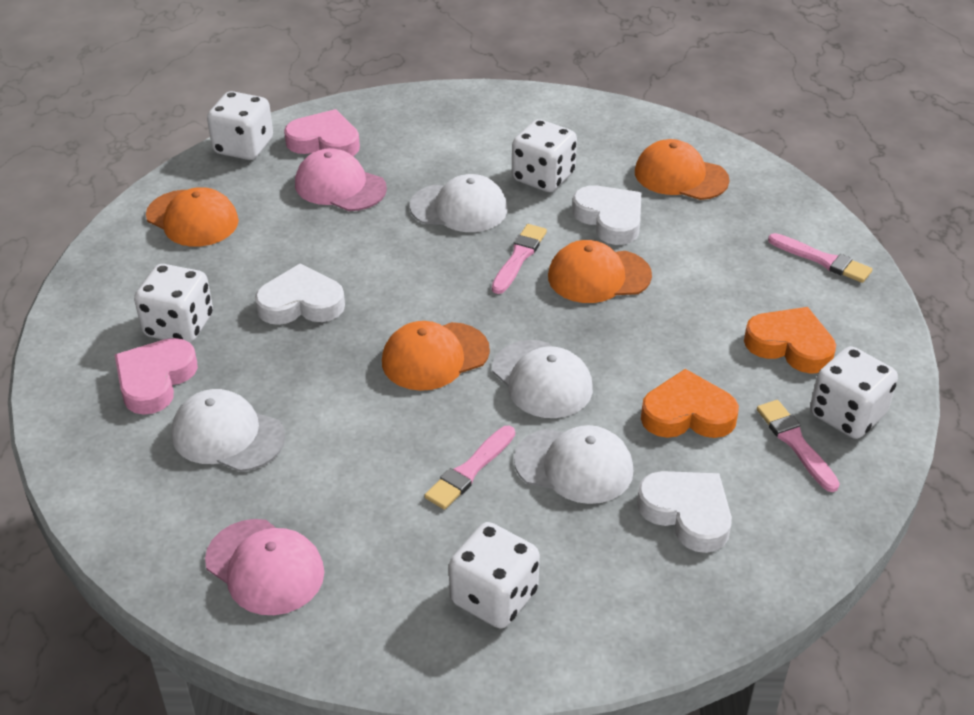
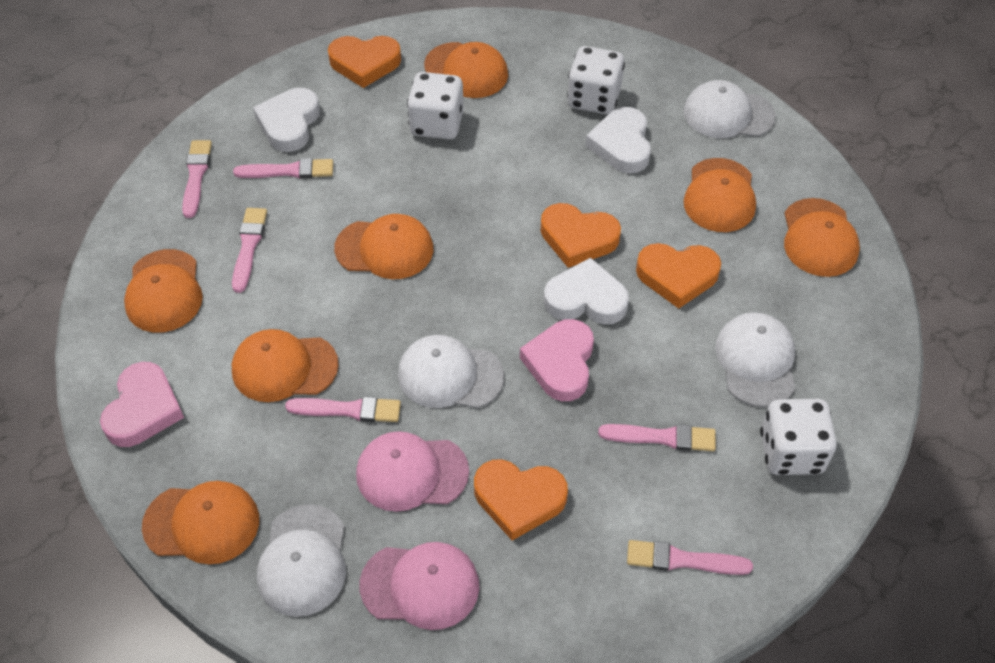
orange cap: 4 -> 7
orange heart: 2 -> 4
pink brush: 4 -> 6
white dice: 5 -> 3

